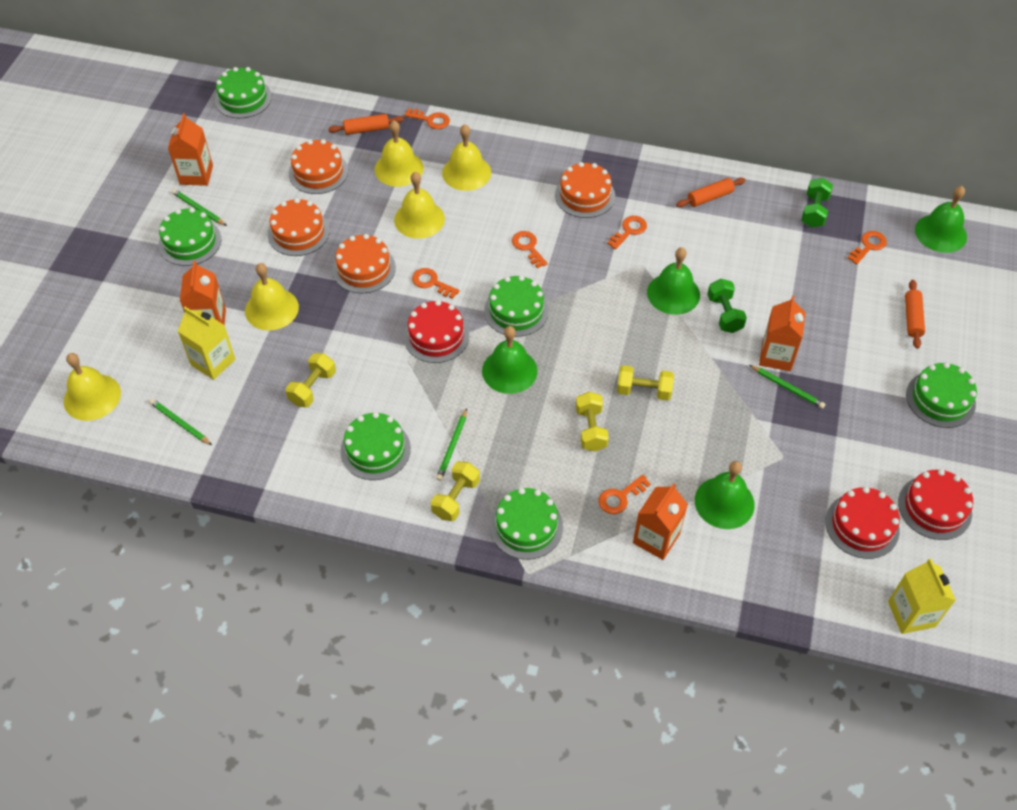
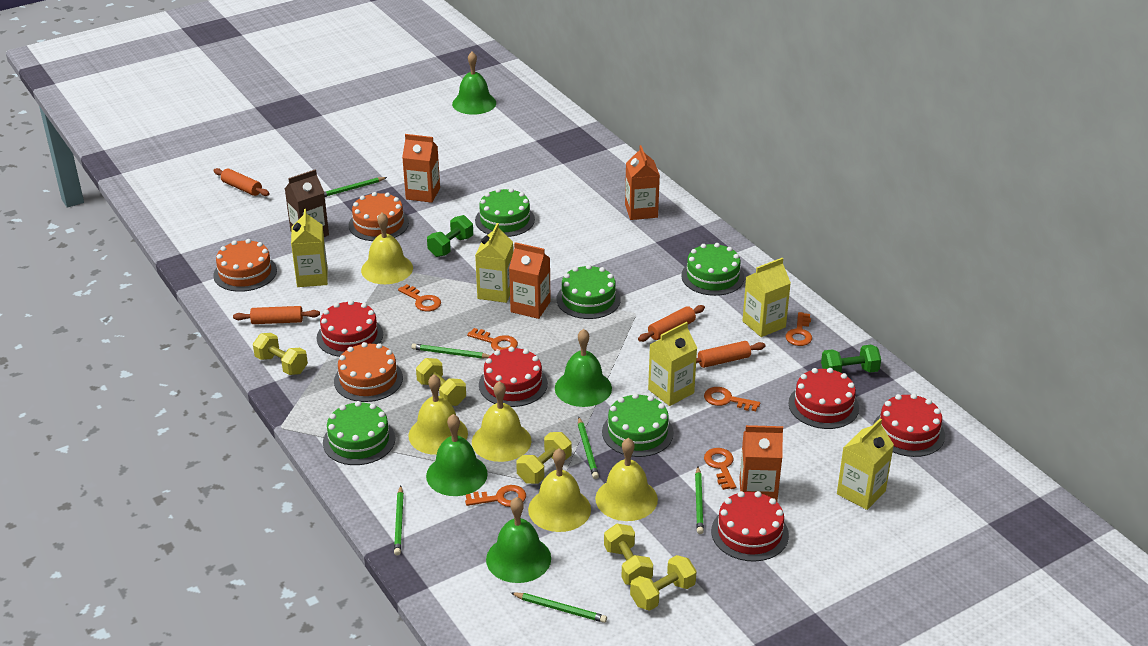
brown carton: 0 -> 1
green cake: 6 -> 5
green pencil: 4 -> 6
orange cake: 4 -> 3
orange rolling pin: 3 -> 4
red cake: 3 -> 5
yellow carton: 2 -> 5
yellow dumbbell: 4 -> 5

